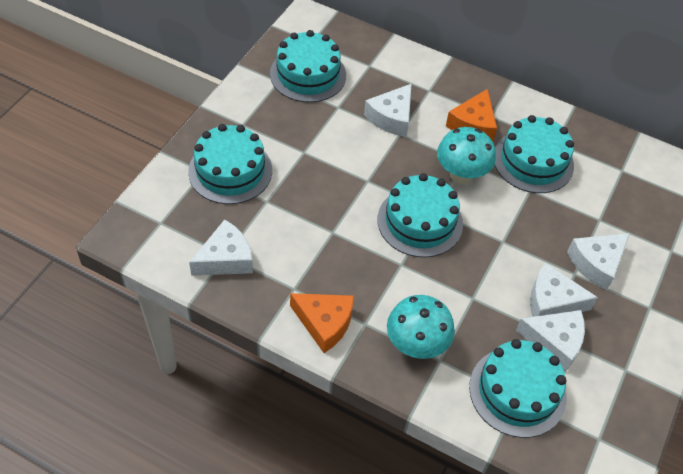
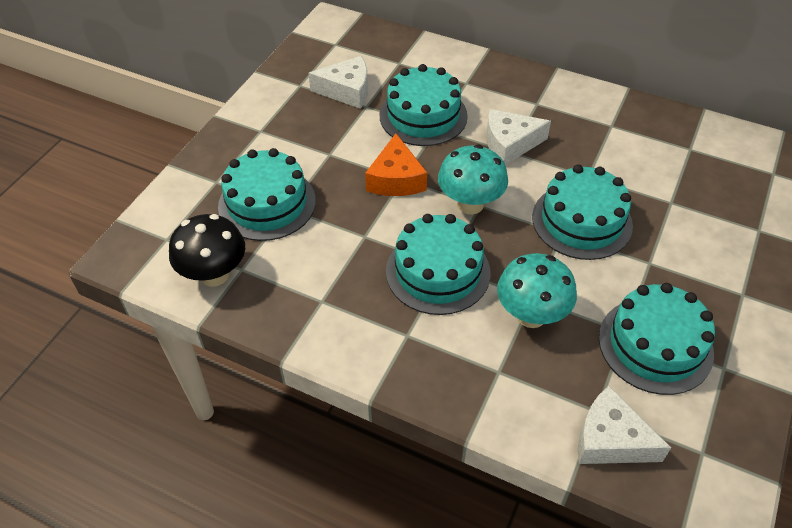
black mushroom: 0 -> 1
orange cheese: 2 -> 1
white cheese: 5 -> 3

